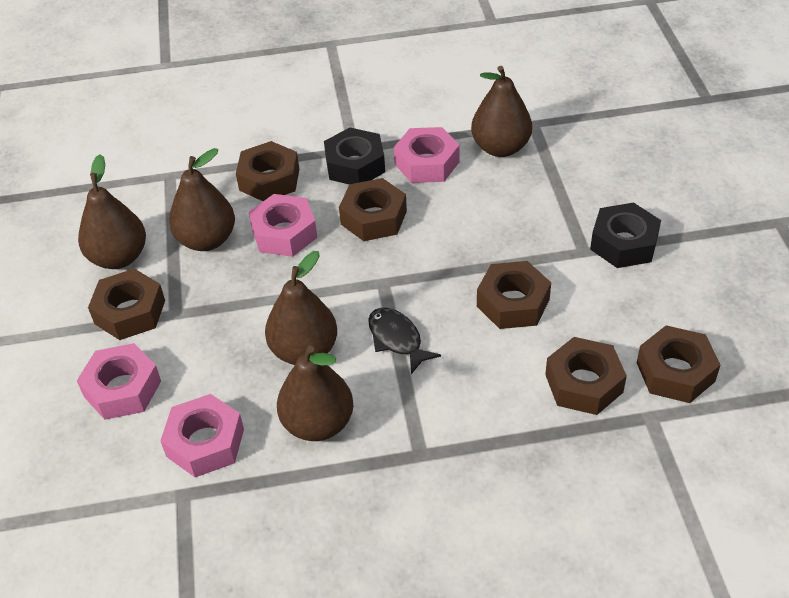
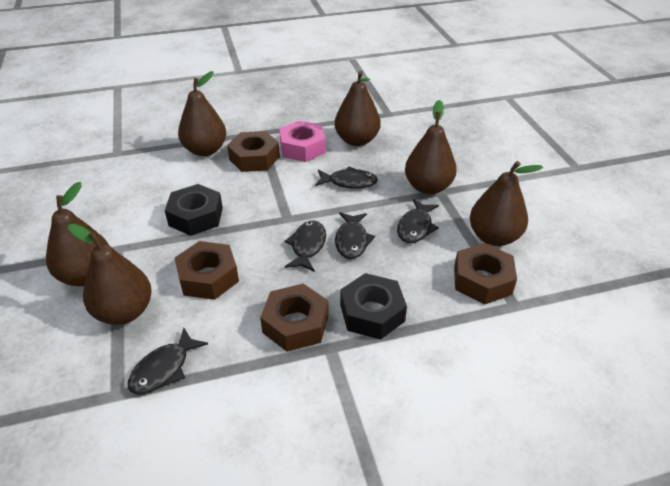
black fish: 1 -> 5
brown nut: 6 -> 4
brown pear: 5 -> 6
pink nut: 4 -> 1

